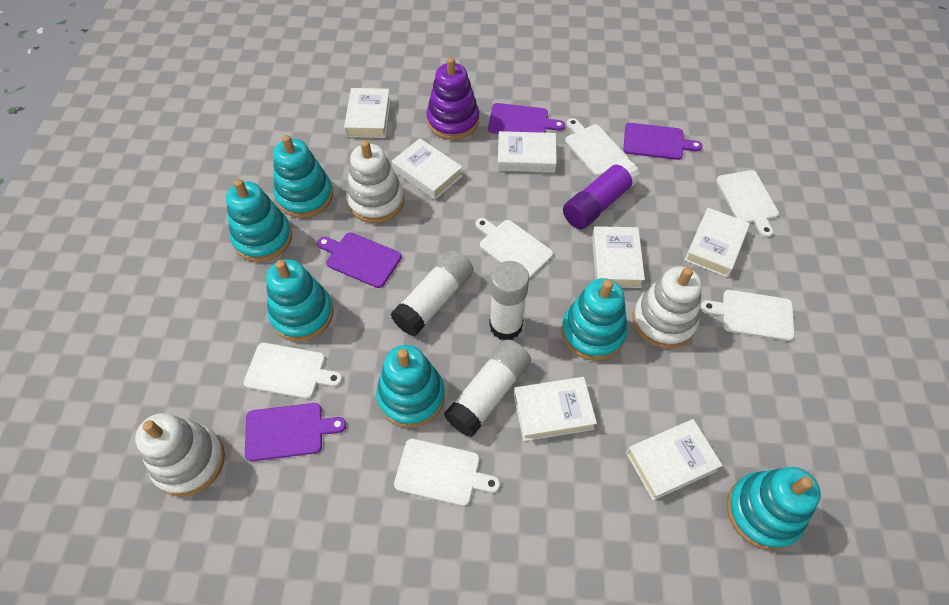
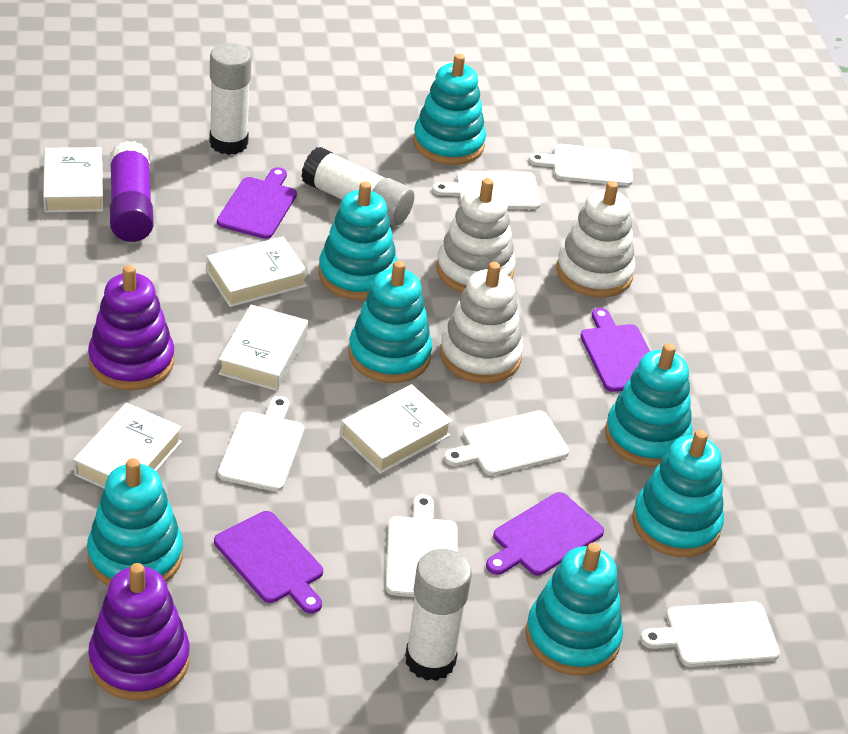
purple stacking toy: 1 -> 2
turquoise stacking toy: 6 -> 7
white book: 7 -> 5

